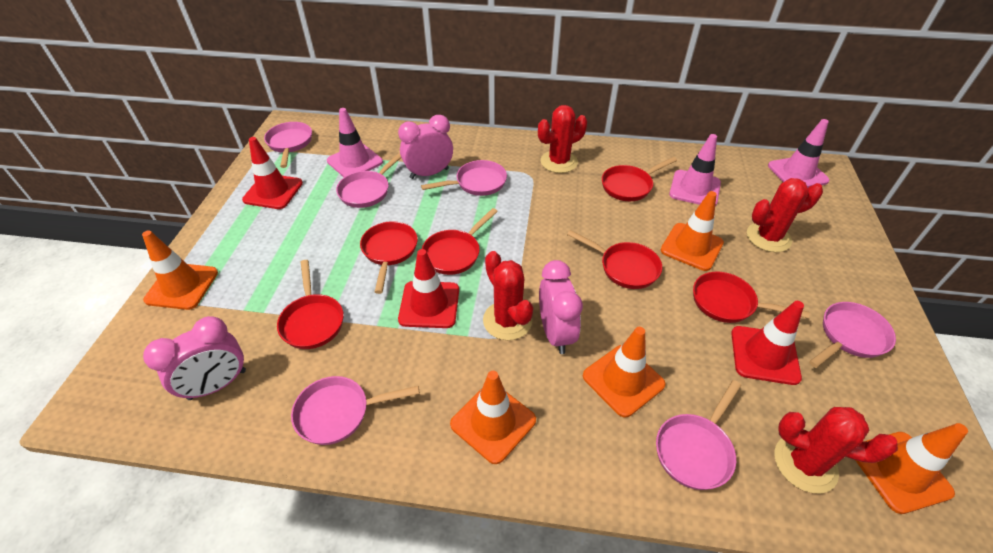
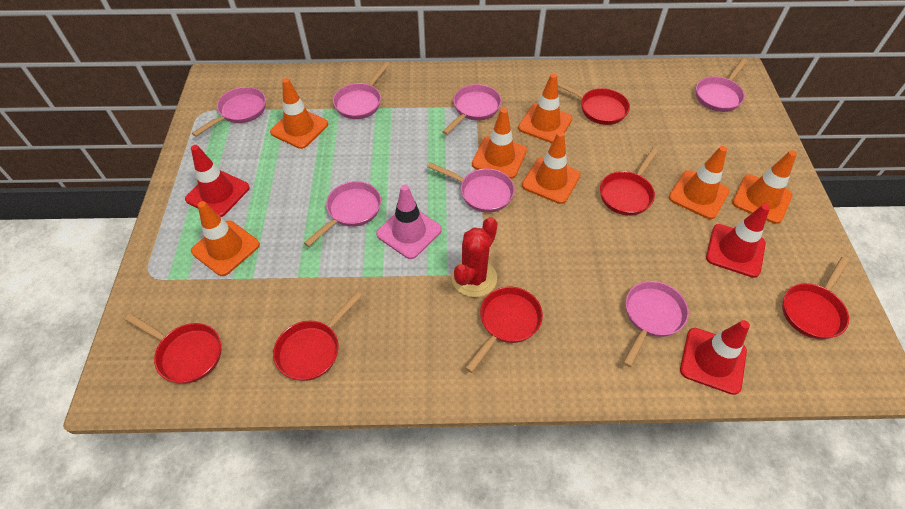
orange traffic cone: 5 -> 7
pink clock: 3 -> 0
pink pan: 6 -> 7
pink traffic cone: 3 -> 1
red cactus: 4 -> 1

